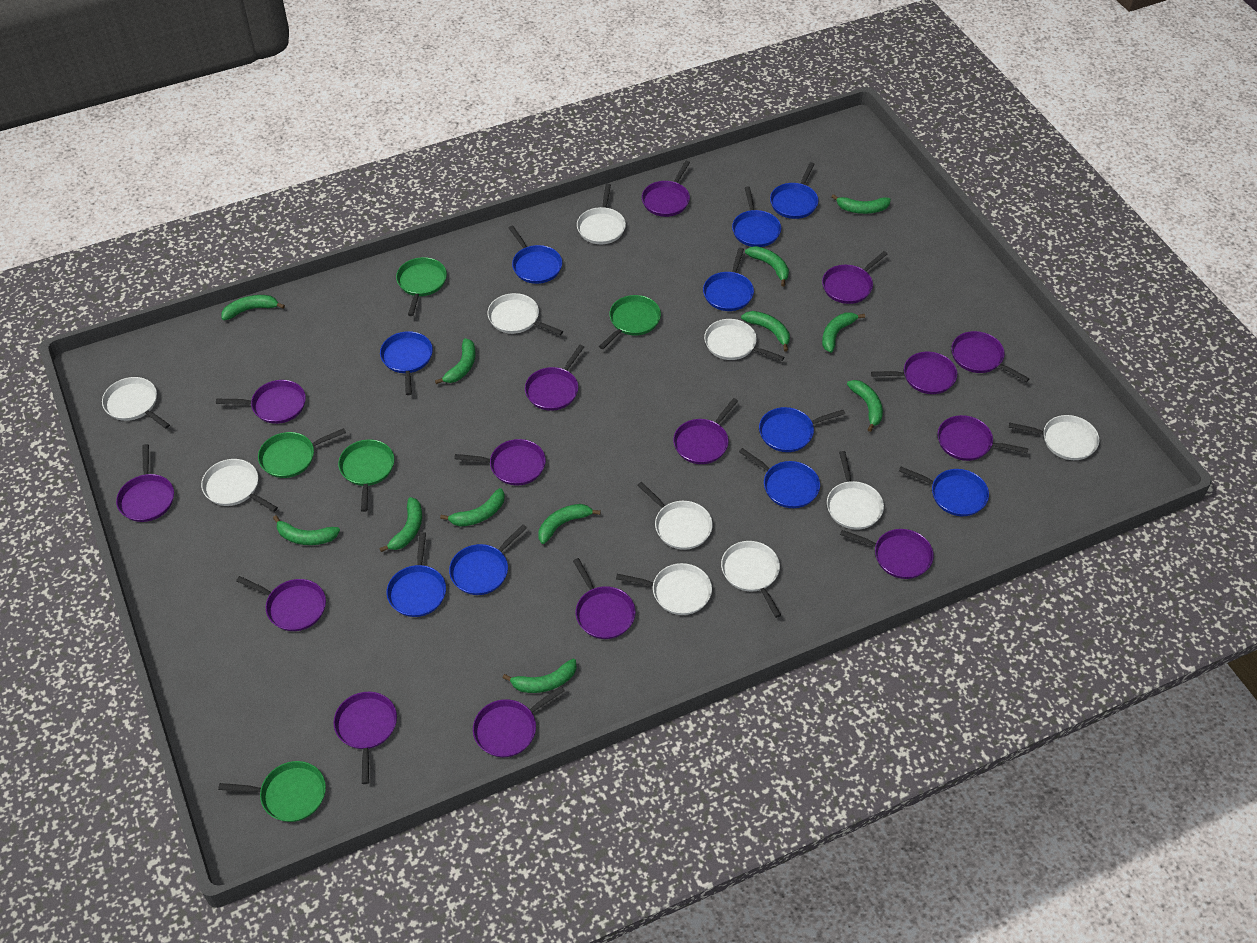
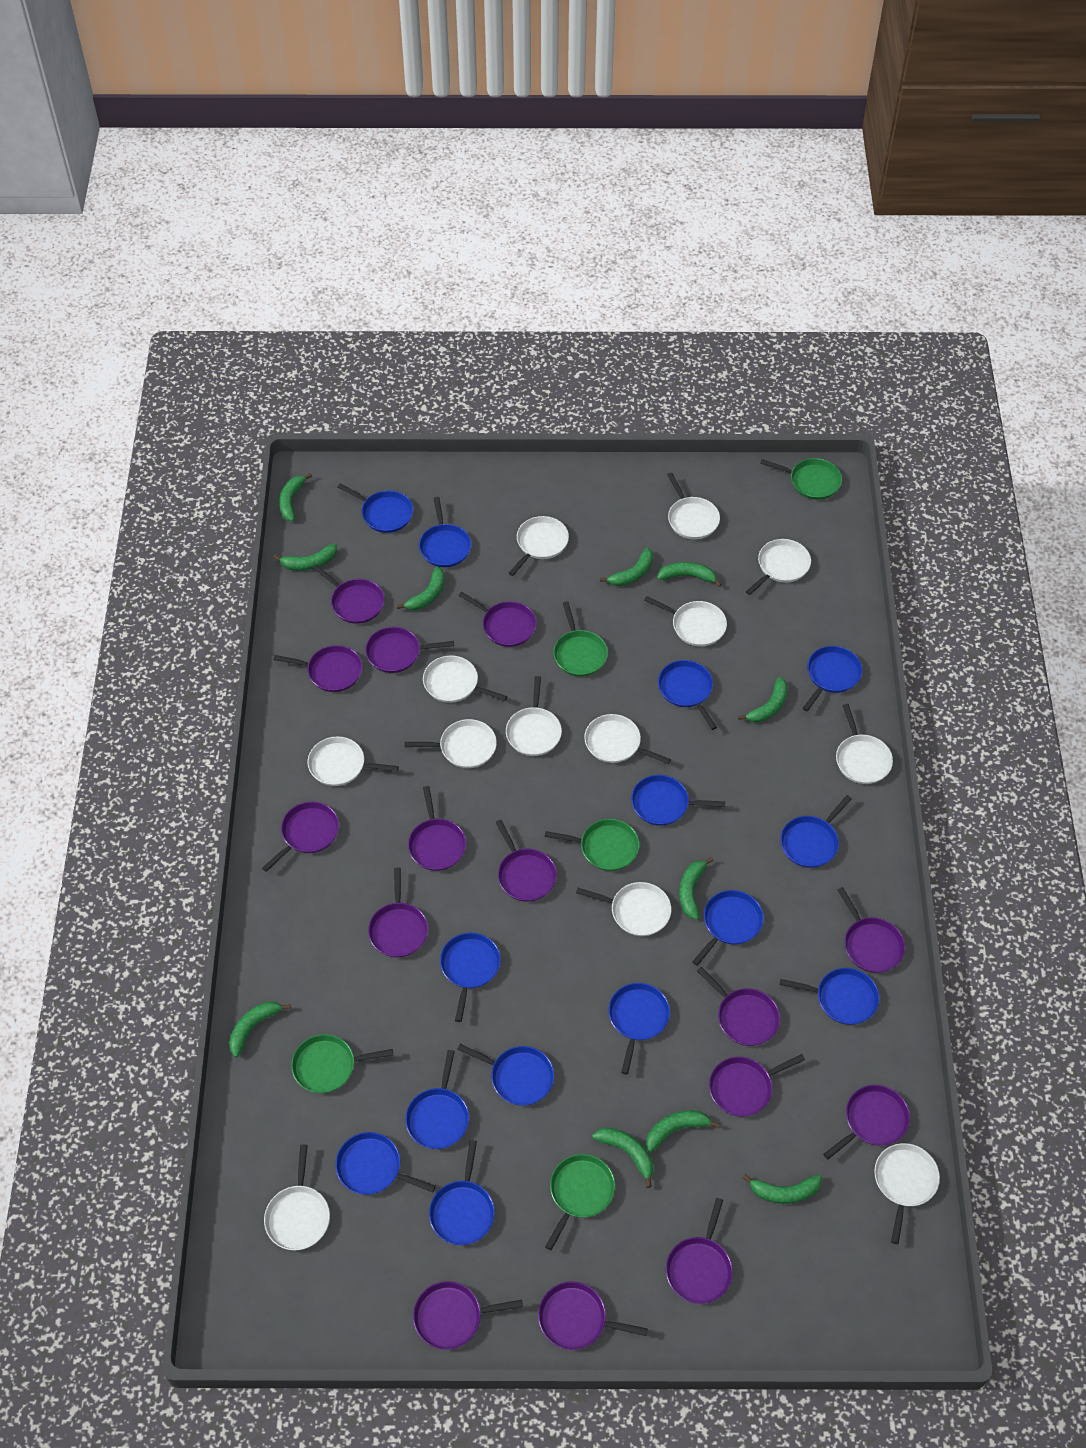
blue pan: 10 -> 14
green banana: 12 -> 11
white pan: 10 -> 13

